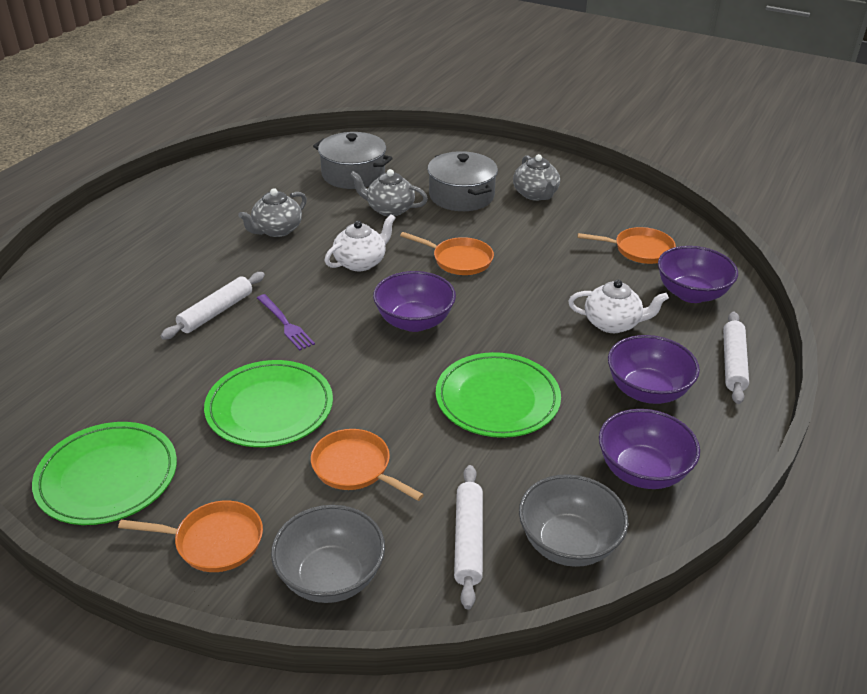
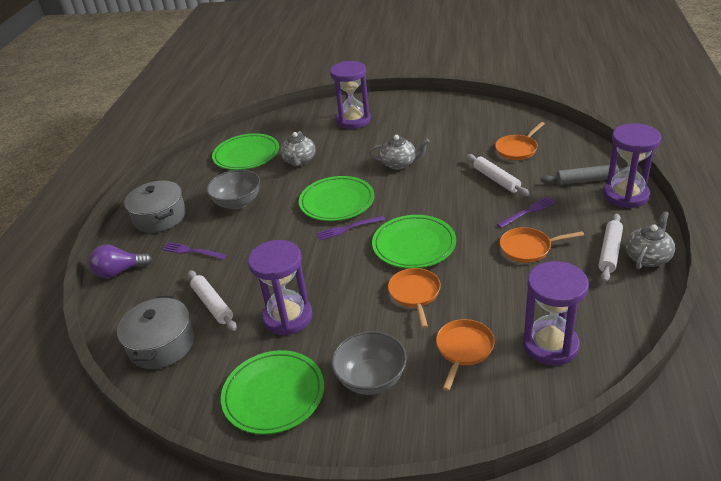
green plate: 3 -> 4
grey rolling pin: 0 -> 1
purple bowl: 4 -> 0
purple fork: 1 -> 3
purple hourglass: 0 -> 4
purple light bulb: 0 -> 1
white teapot: 2 -> 0

